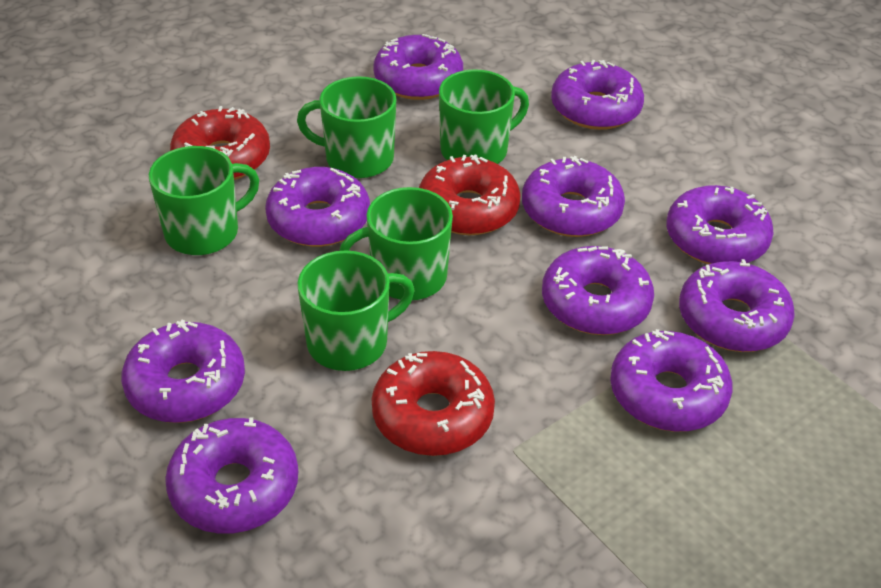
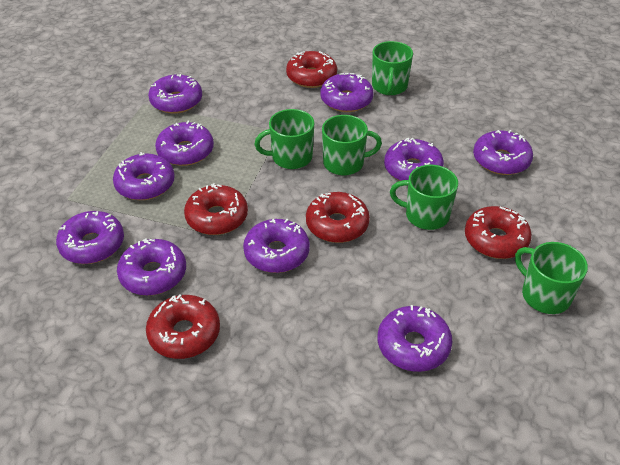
red donut: 3 -> 5

